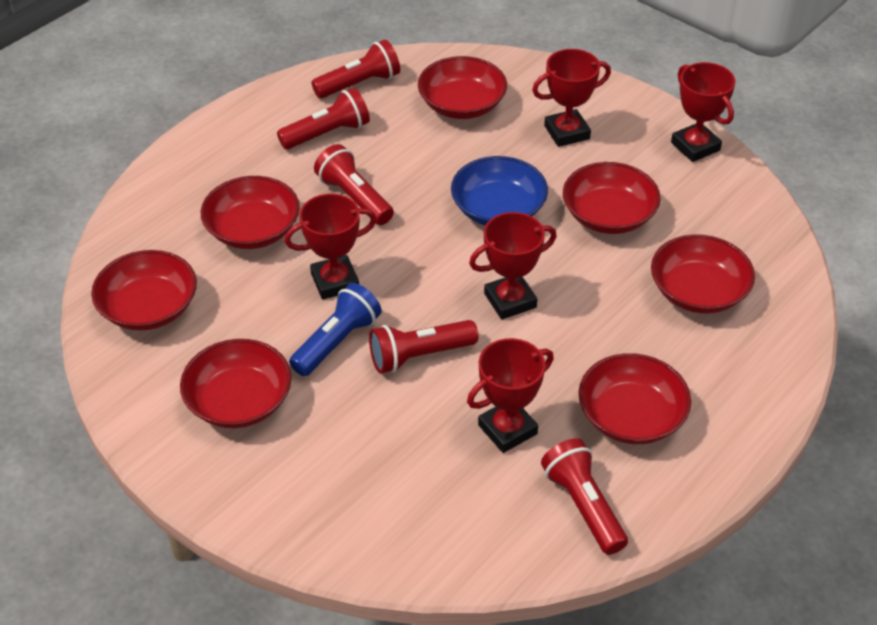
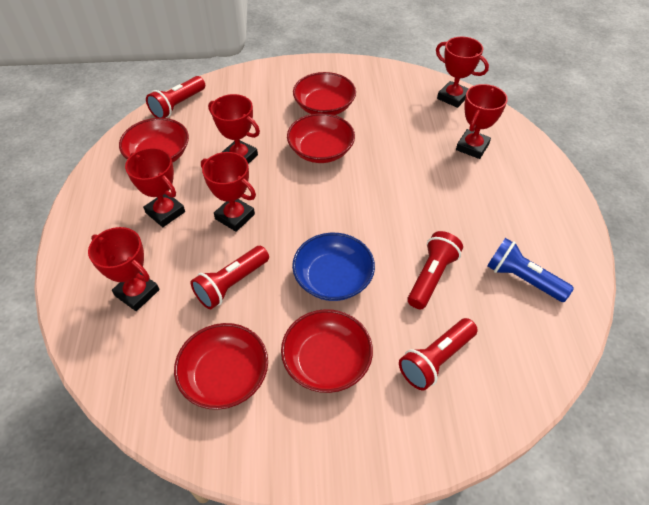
red bowl: 7 -> 5
red flashlight: 5 -> 4
red trophy: 5 -> 6

